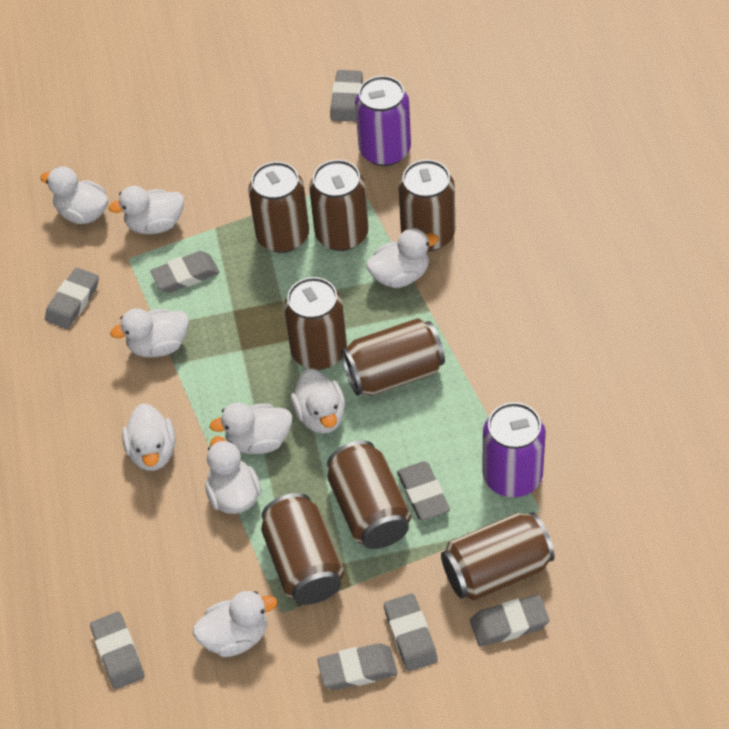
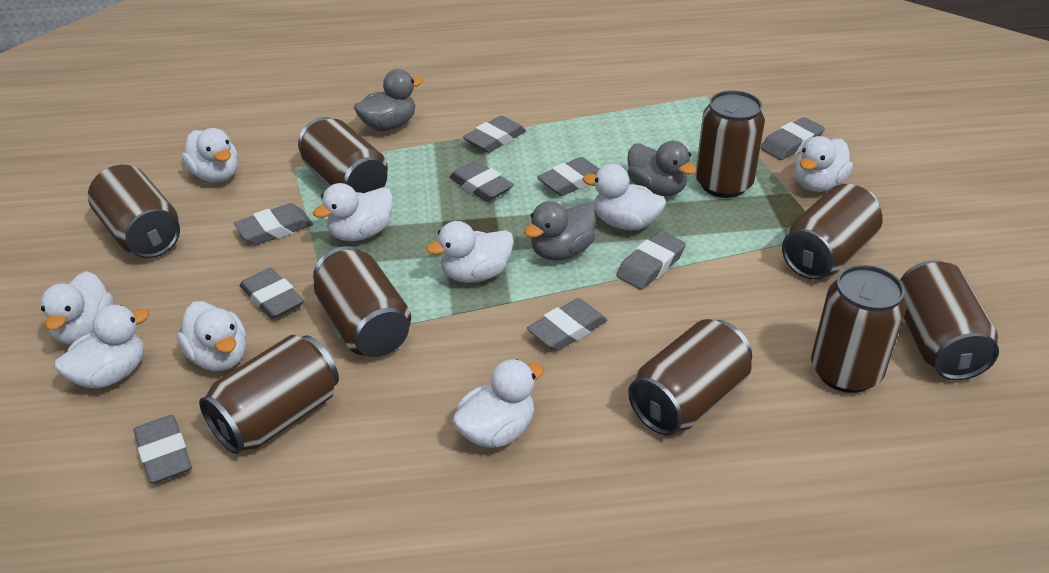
brown can: 8 -> 9
grey duck: 0 -> 3
grey eraser: 8 -> 9
purple can: 2 -> 0

